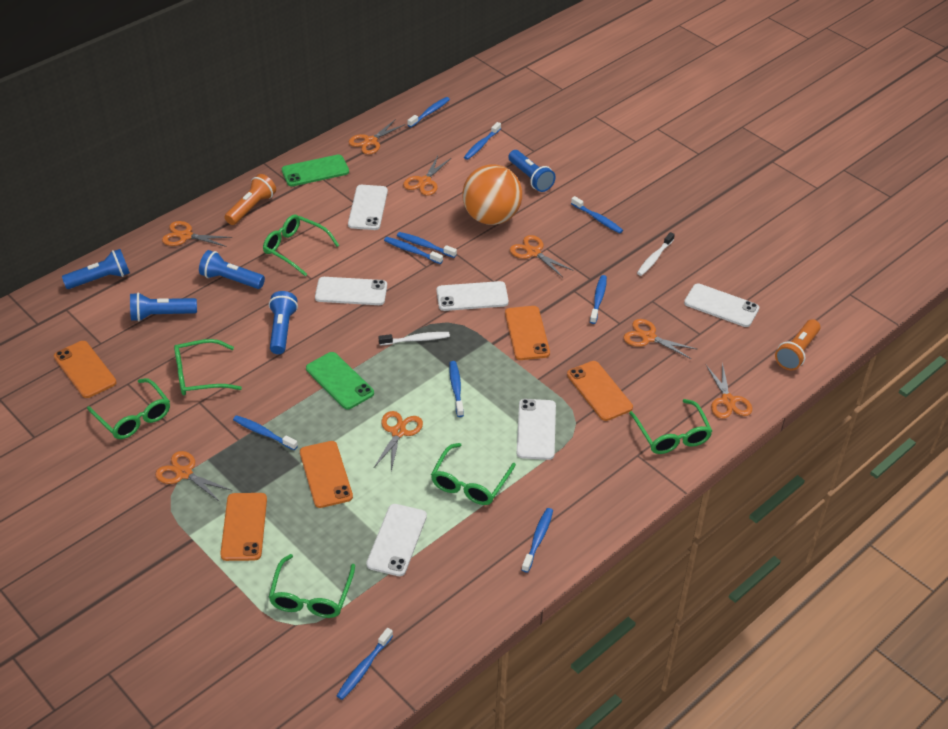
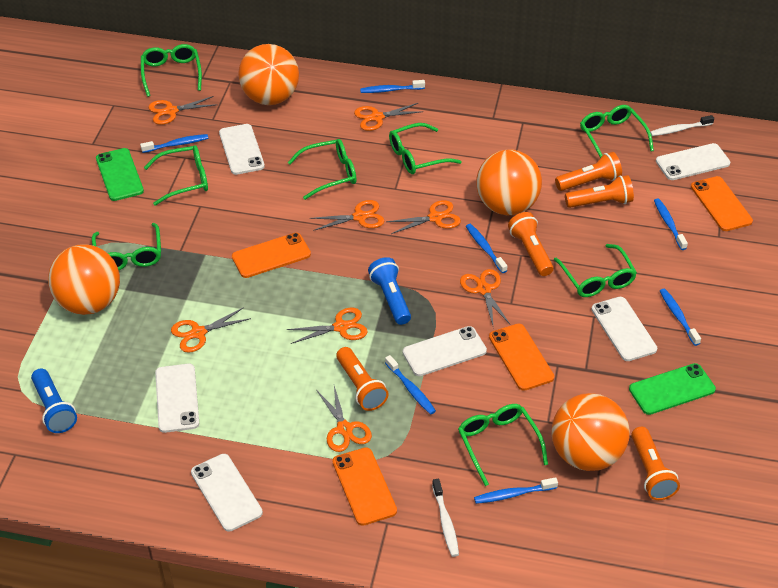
blue flashlight: 5 -> 2
blue toothbrush: 10 -> 7
green glasses: 6 -> 8
orange ball: 1 -> 4
orange flashlight: 2 -> 5
orange phone: 5 -> 4

